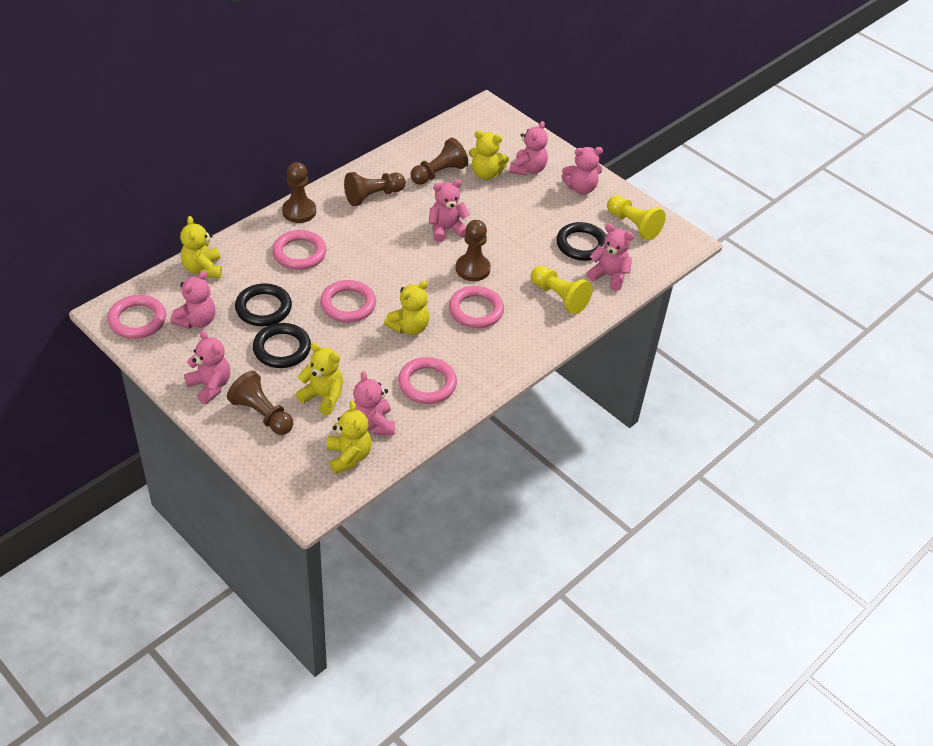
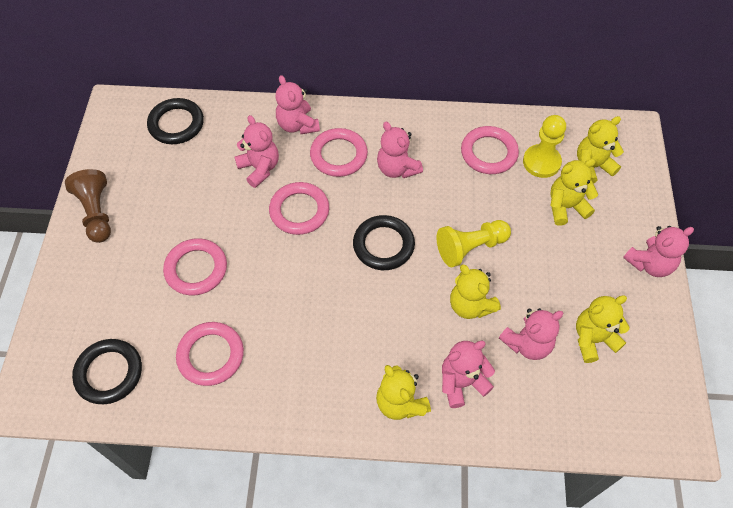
brown pawn: 5 -> 1
pink teddy bear: 7 -> 6

